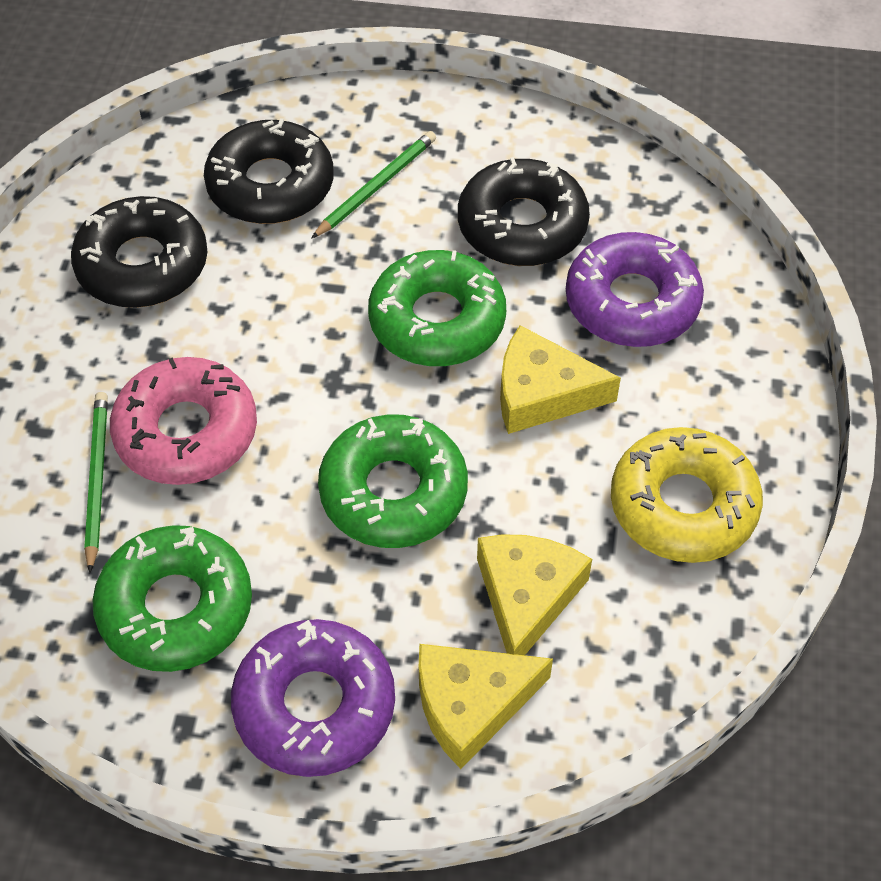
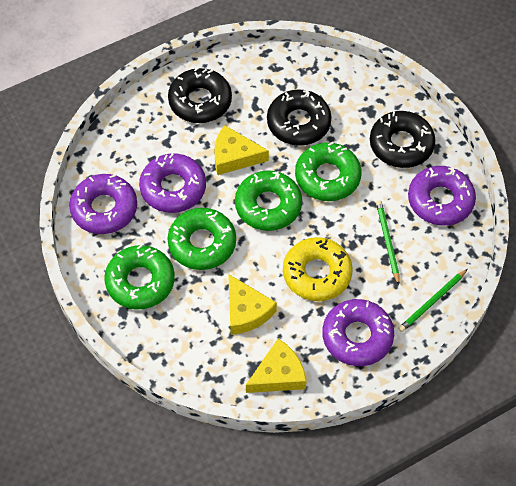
green donut: 3 -> 4
pink donut: 1 -> 0
purple donut: 2 -> 4

